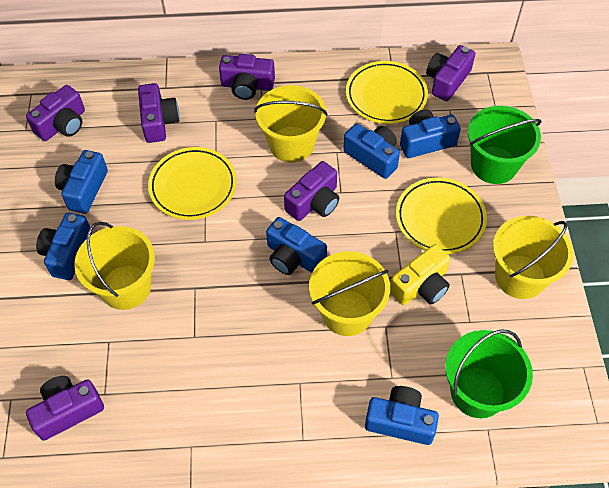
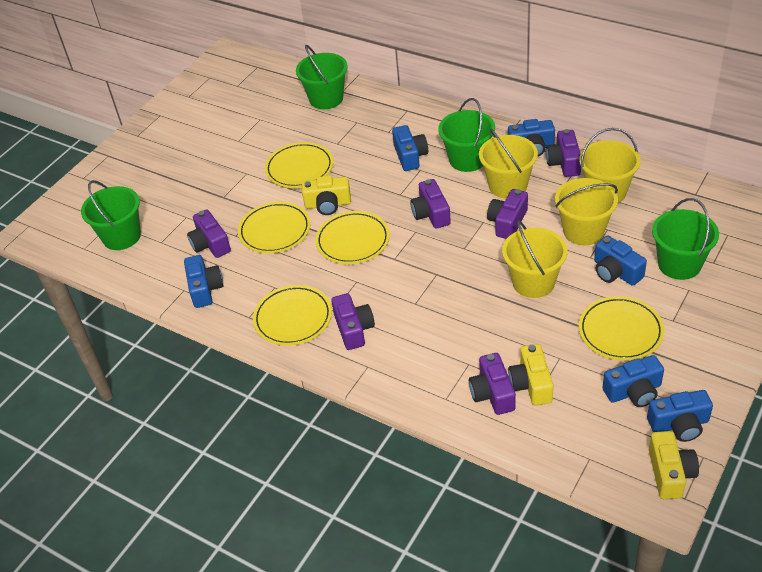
green bucket: 2 -> 4
yellow camera: 1 -> 3
yellow plate: 3 -> 5

